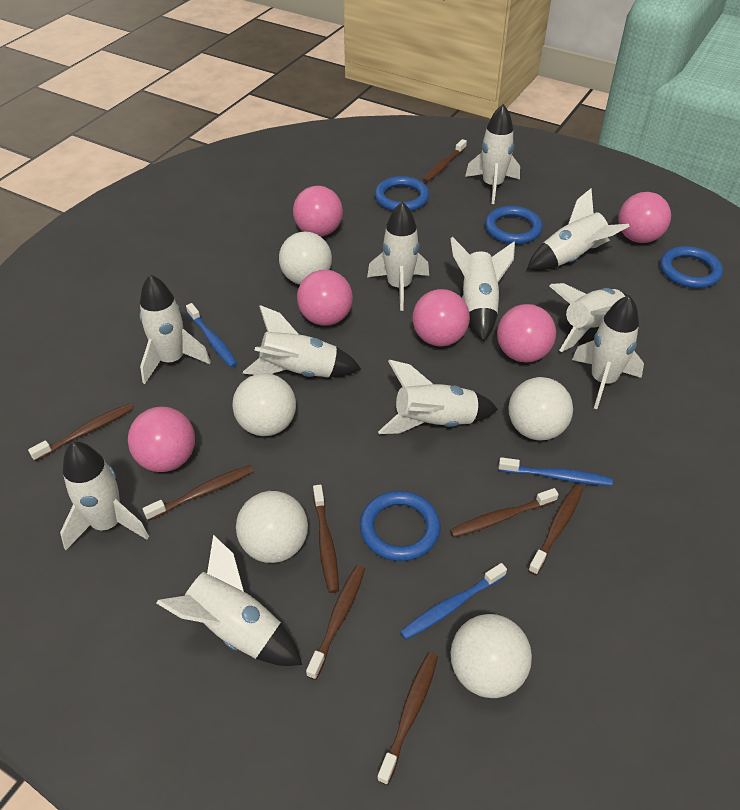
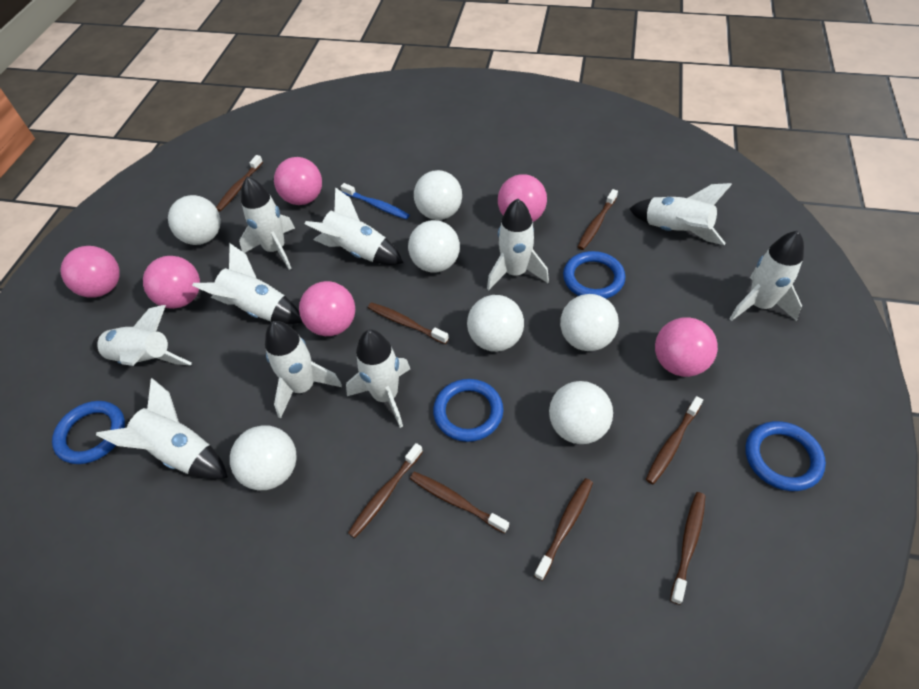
blue toothbrush: 3 -> 1
white ball: 5 -> 7
white rocket: 11 -> 10

